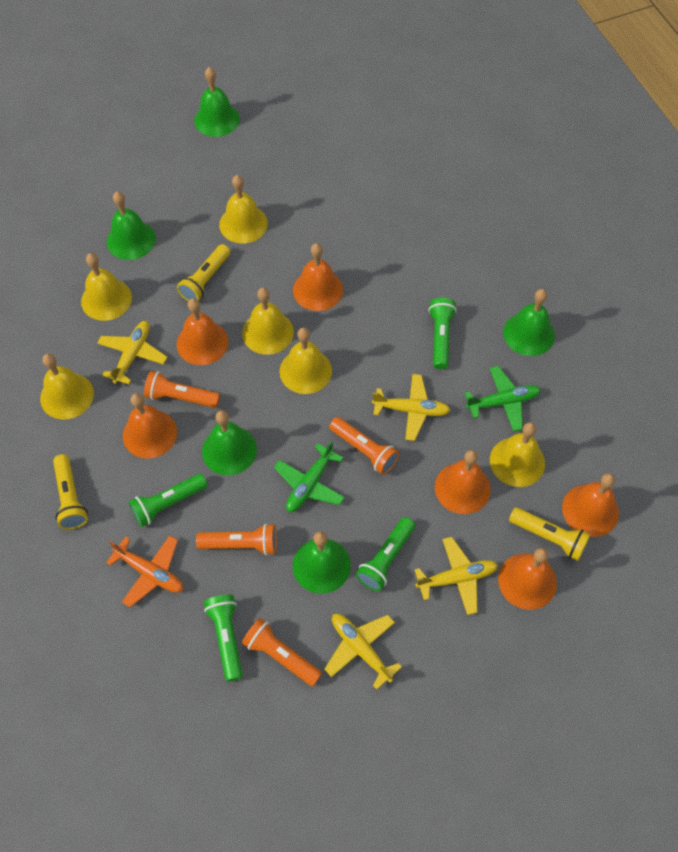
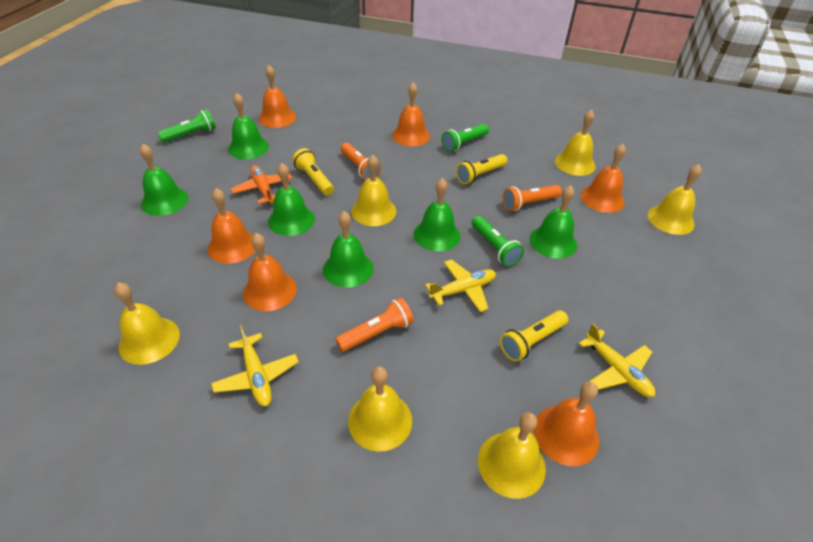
green bell: 5 -> 6
green flashlight: 4 -> 3
green plane: 2 -> 0
orange flashlight: 4 -> 3
yellow plane: 4 -> 3

